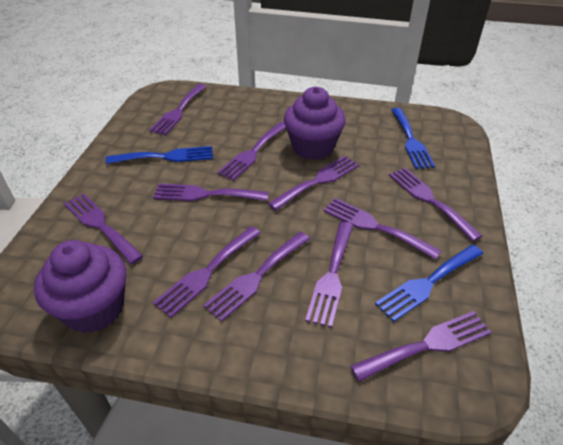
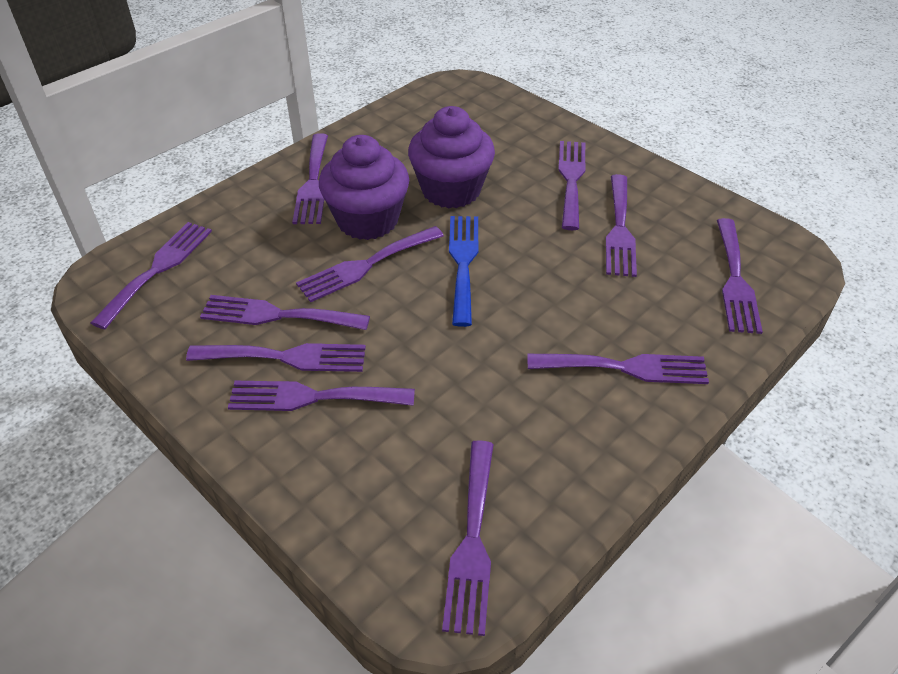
blue fork: 3 -> 1

